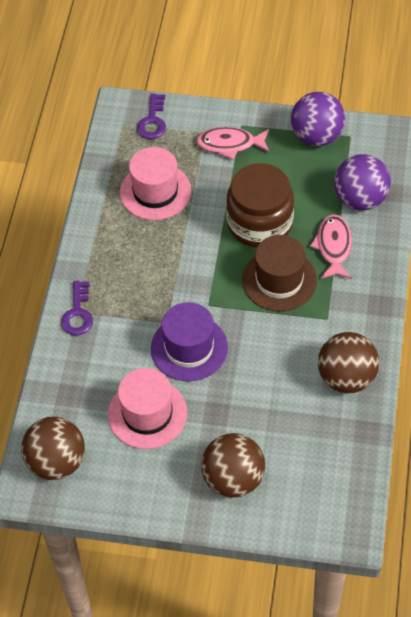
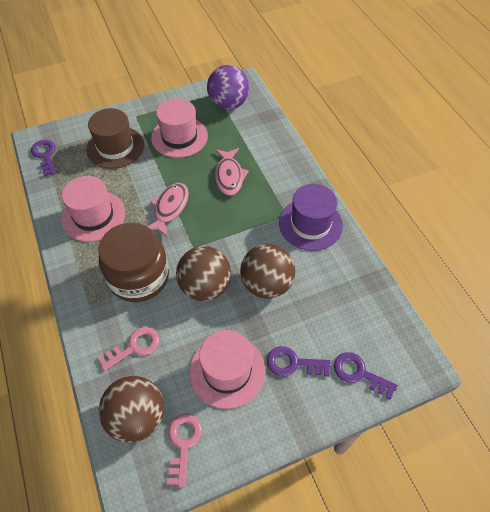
pink hat: 2 -> 3
pink key: 0 -> 2
purple ball: 2 -> 1
purple key: 2 -> 3

